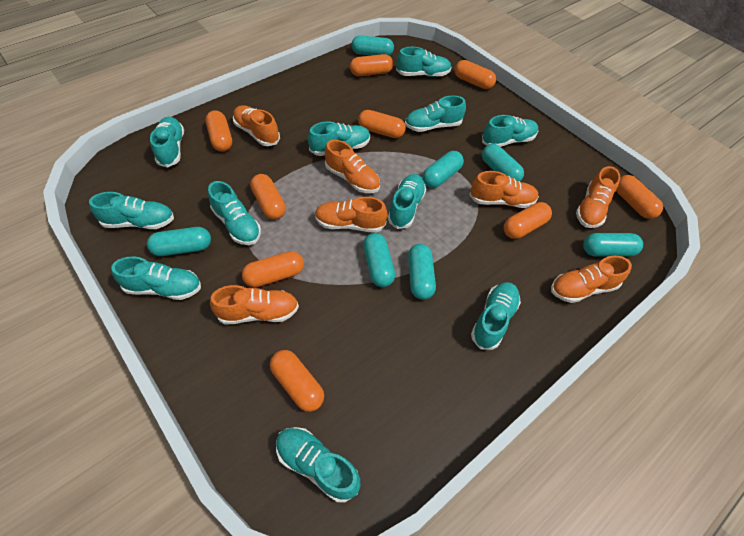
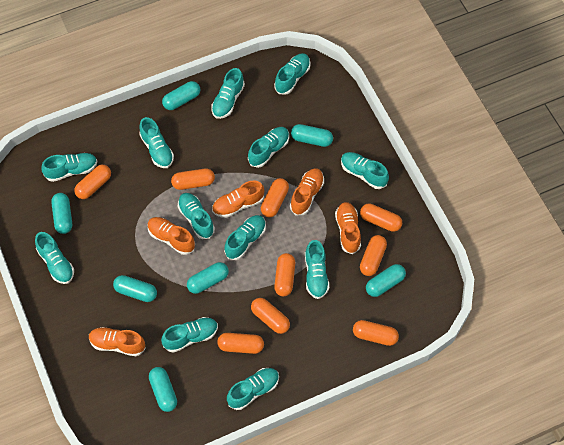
orange shoe: 7 -> 5
turquoise shoe: 11 -> 12

